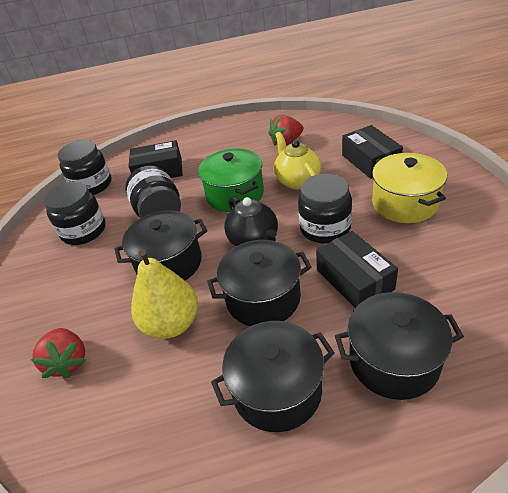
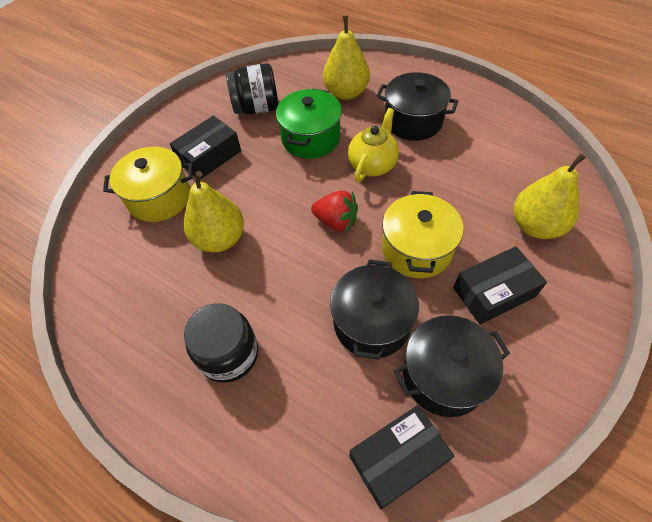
black jar: 4 -> 2
black pot: 4 -> 3
black teapot: 1 -> 0
red strawberry: 2 -> 1
yellow pear: 1 -> 3
yellow pot: 1 -> 2

